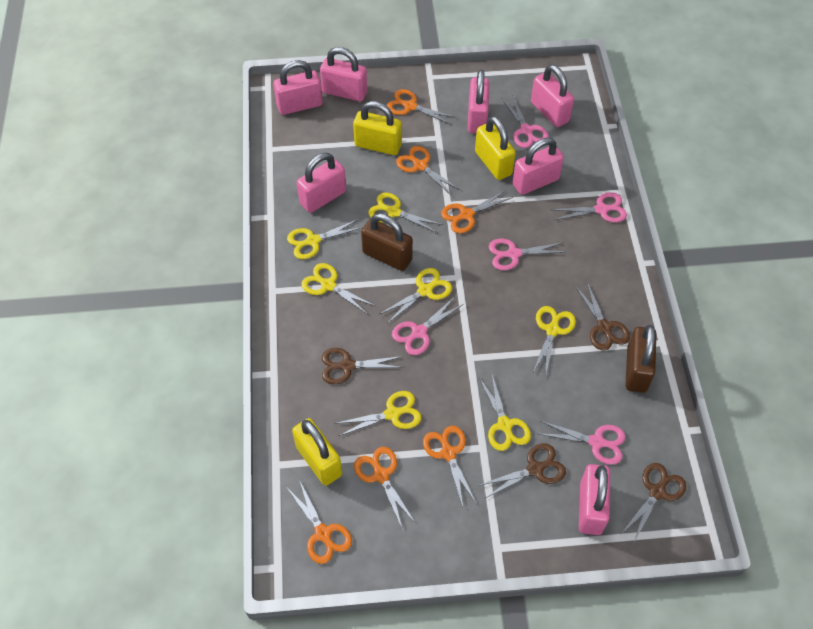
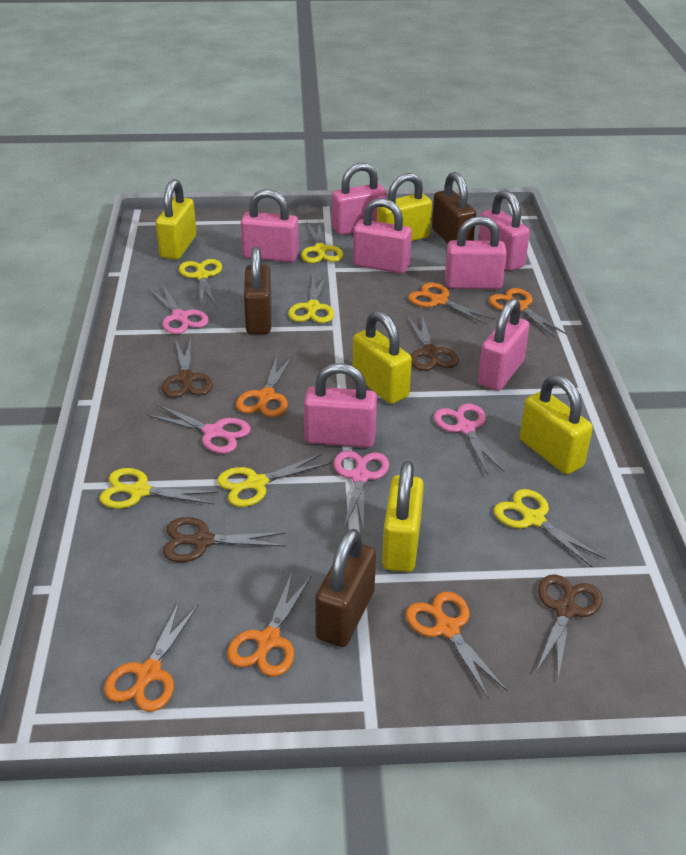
brown padlock: 2 -> 3
pink scissors: 5 -> 4
yellow padlock: 3 -> 5
yellow scissors: 7 -> 6

